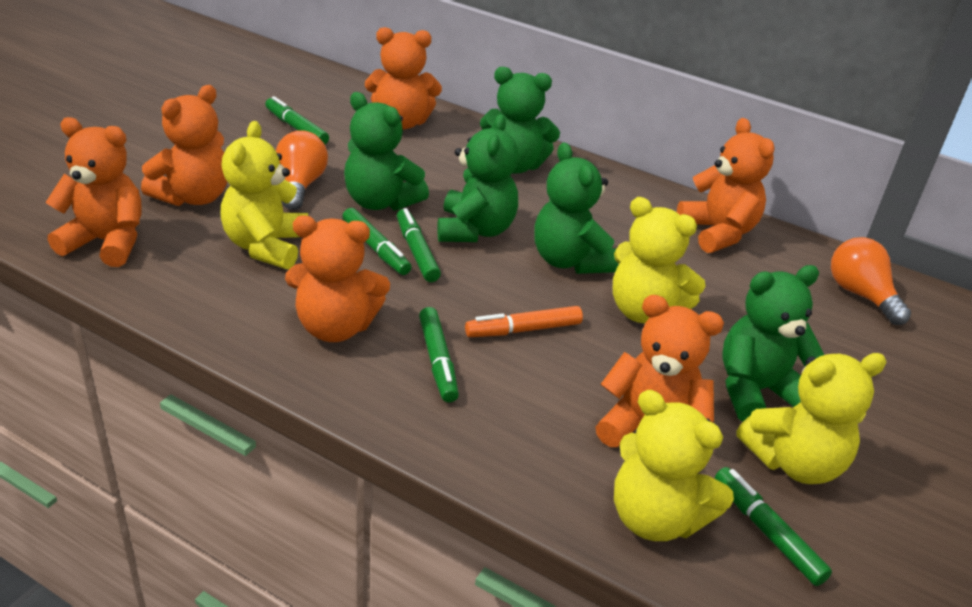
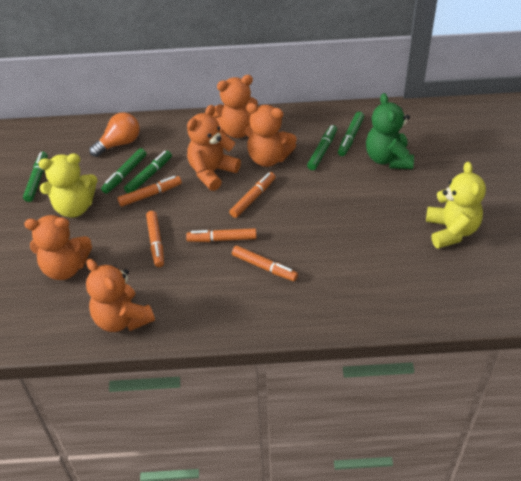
green teddy bear: 5 -> 1
orange light bulb: 2 -> 1
orange marker: 1 -> 5
orange teddy bear: 6 -> 5
yellow teddy bear: 4 -> 2

